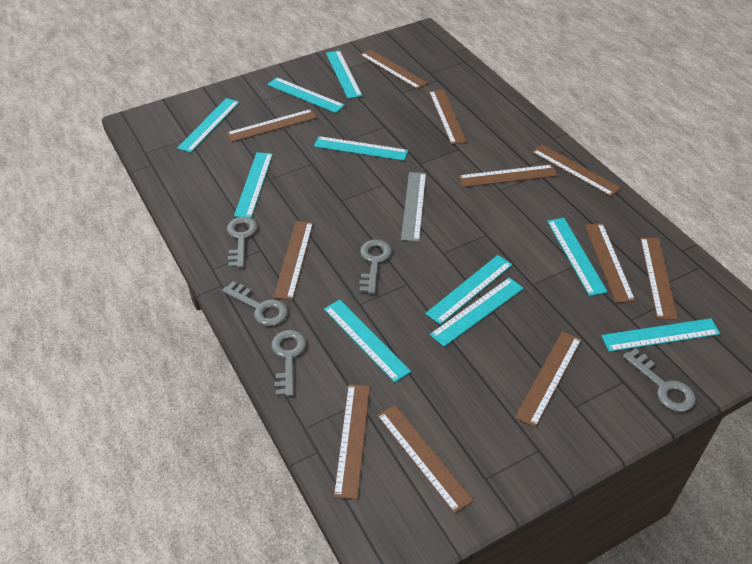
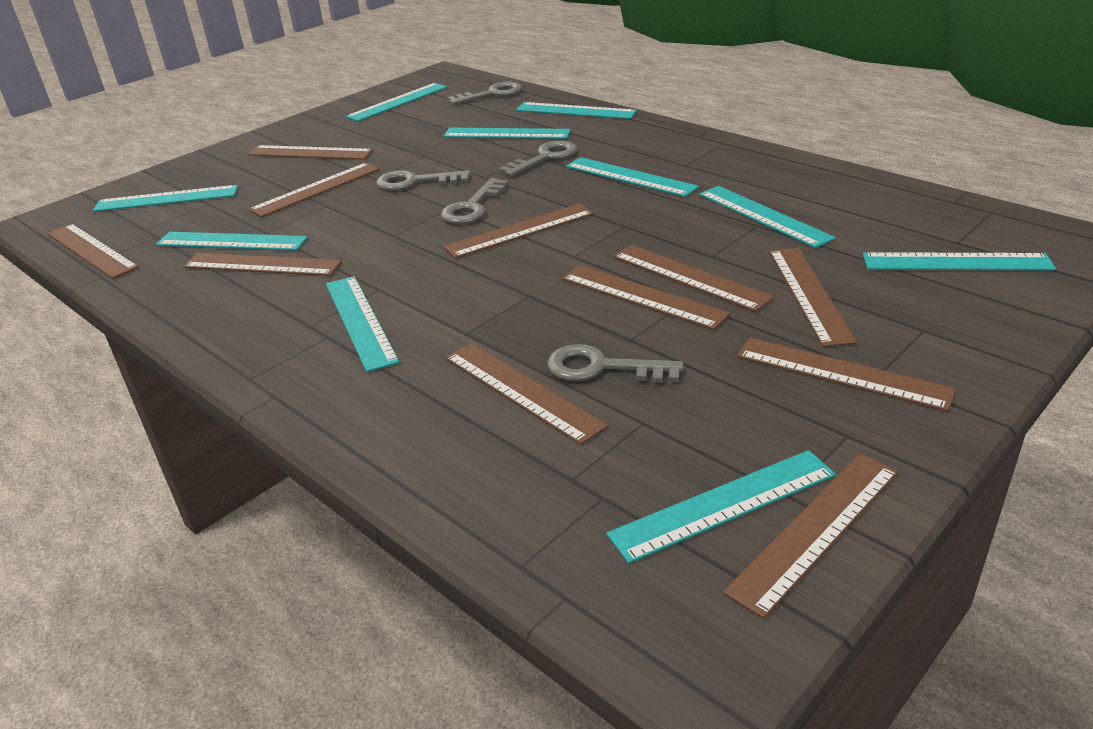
grey ruler: 1 -> 0

